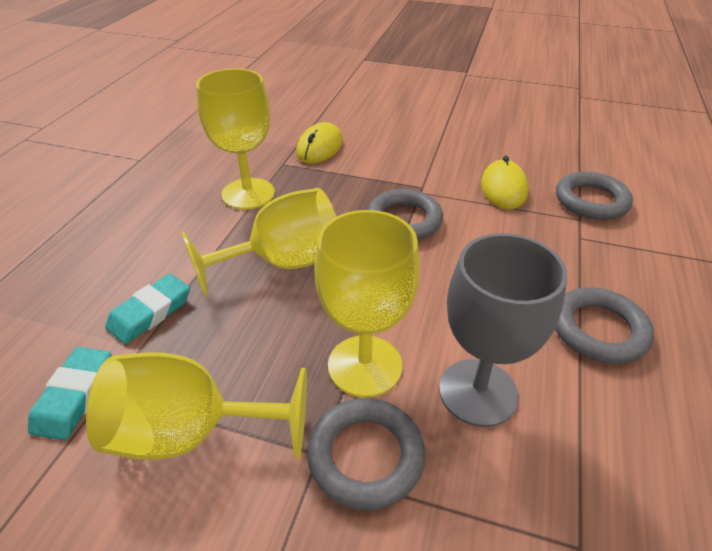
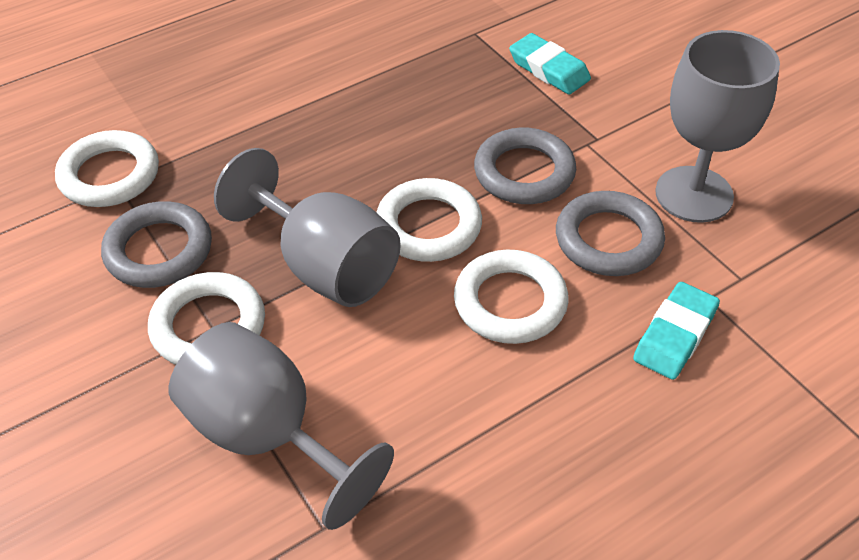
grey goblet: 1 -> 3
grey ring: 4 -> 3
white ring: 0 -> 4
yellow goblet: 4 -> 0
yellow mouse: 2 -> 0

